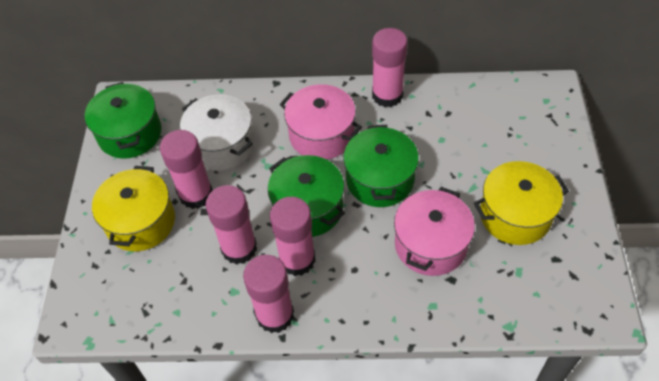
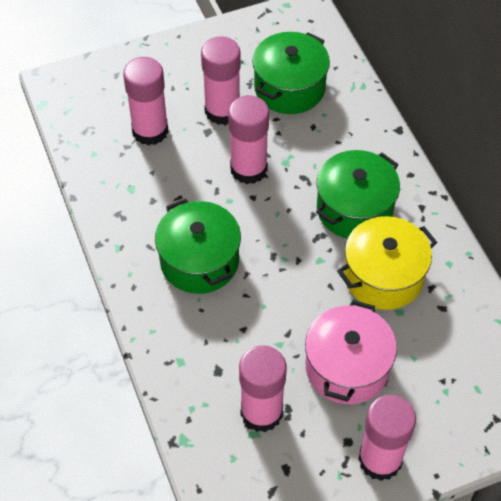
pink pot: 2 -> 1
white pot: 1 -> 0
yellow pot: 2 -> 1

